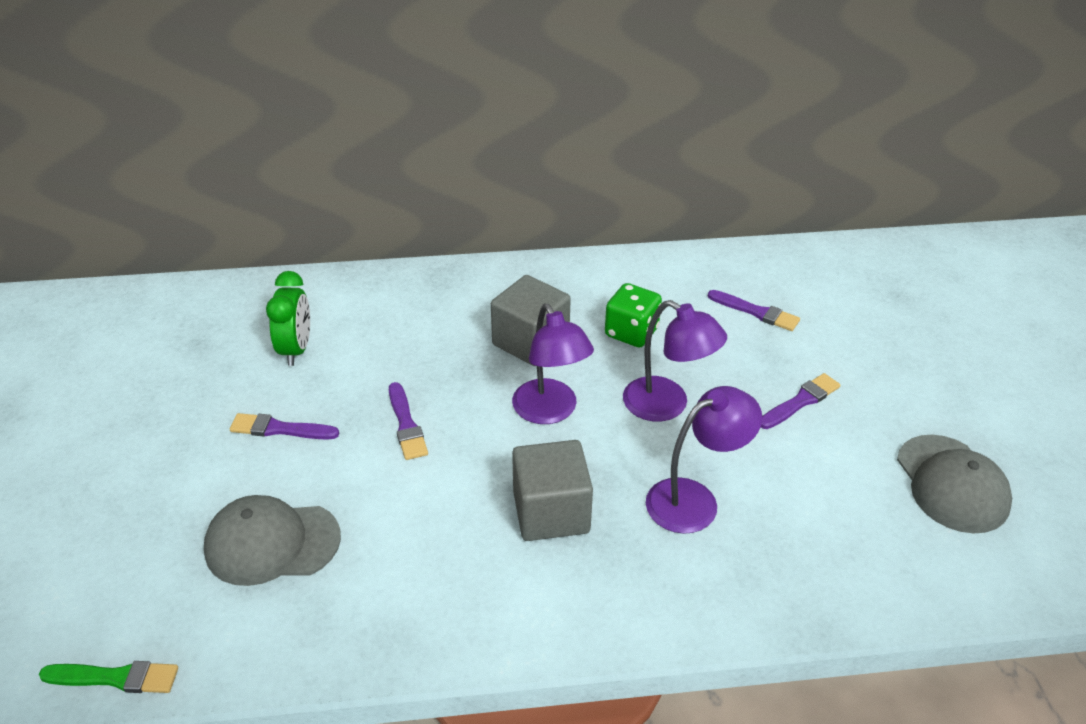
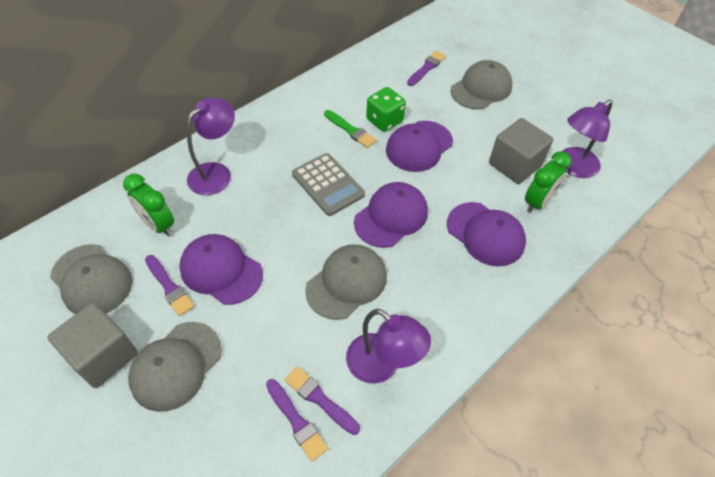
green clock: 1 -> 2
grey calculator: 0 -> 1
grey cap: 2 -> 4
purple cap: 0 -> 4

